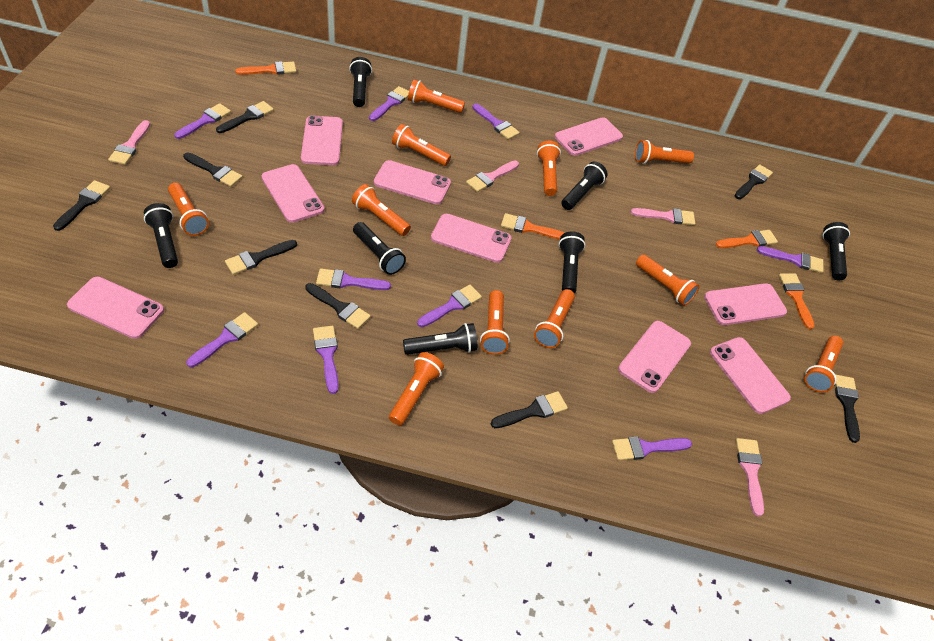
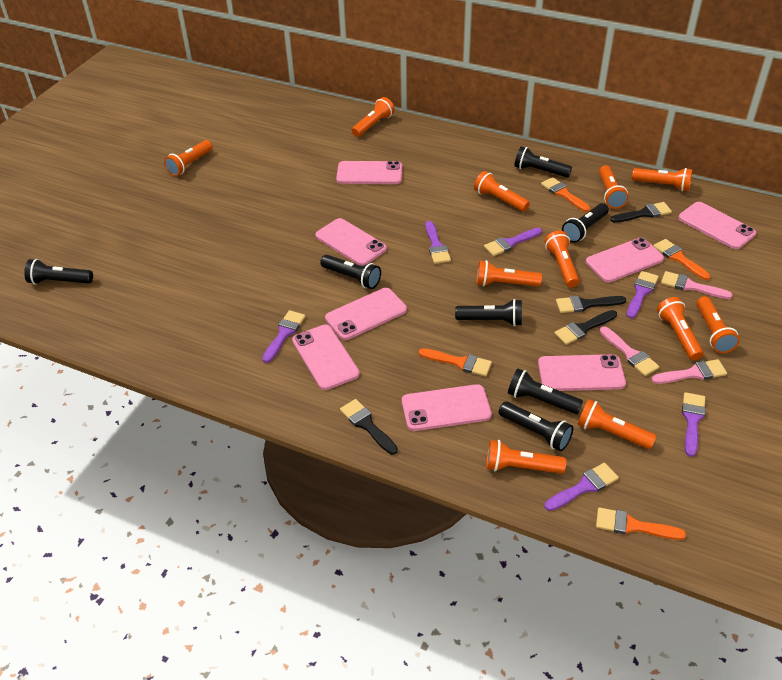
black brush: 8 -> 4
pink brush: 4 -> 3
pink phone: 9 -> 8
purple brush: 9 -> 6

